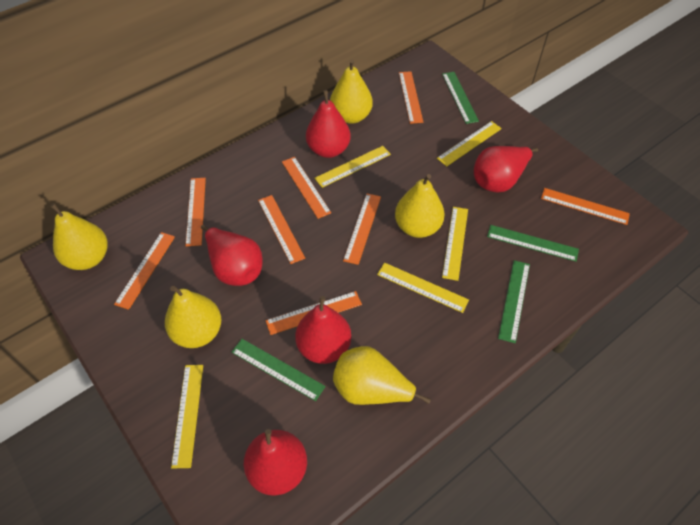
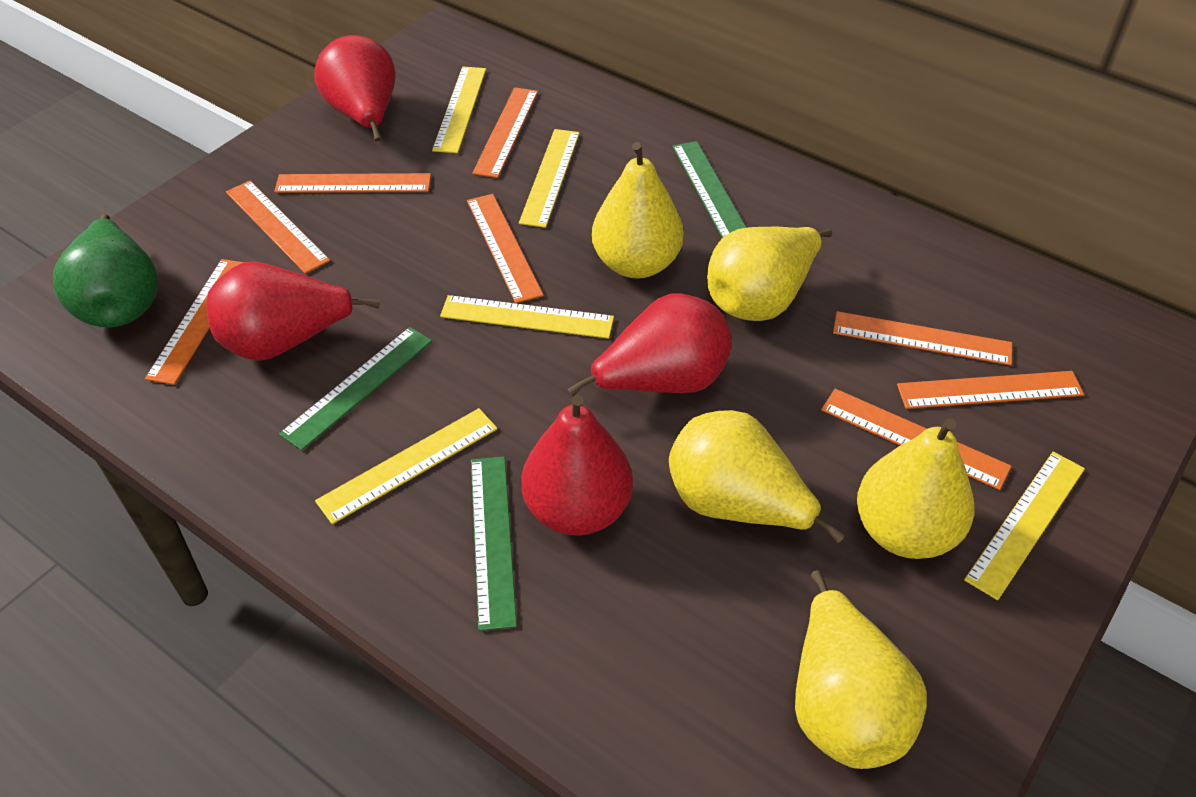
green pear: 0 -> 1
green ruler: 4 -> 3
red pear: 5 -> 4

